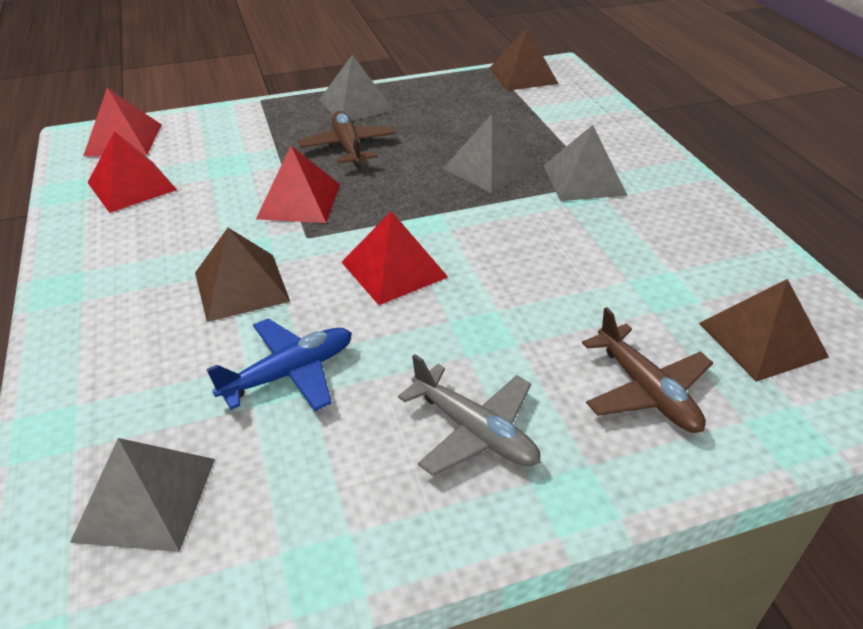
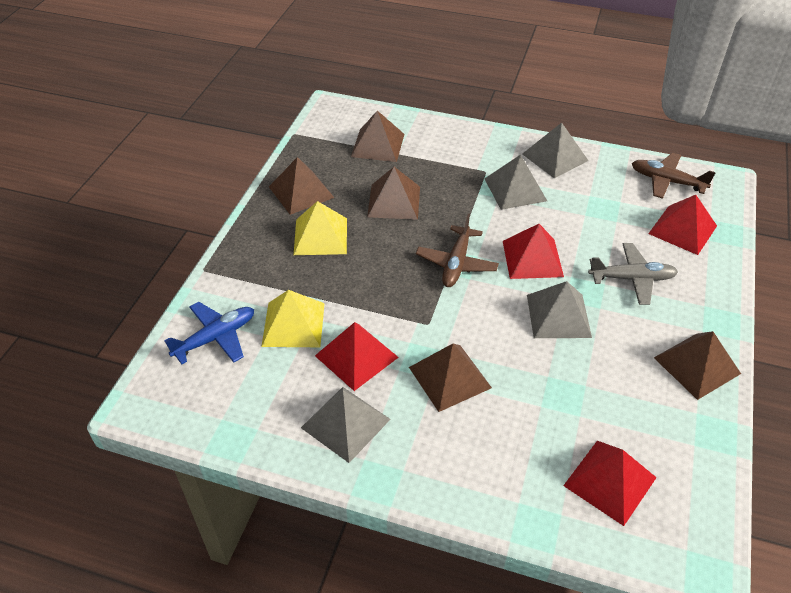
brown pyramid: 3 -> 5
yellow pyramid: 0 -> 2

